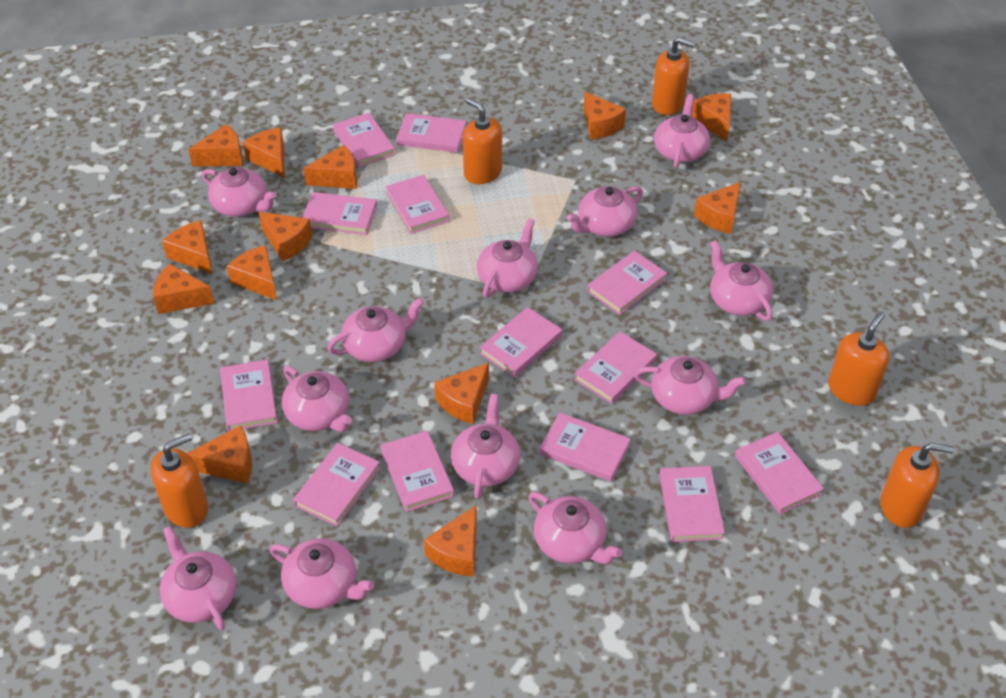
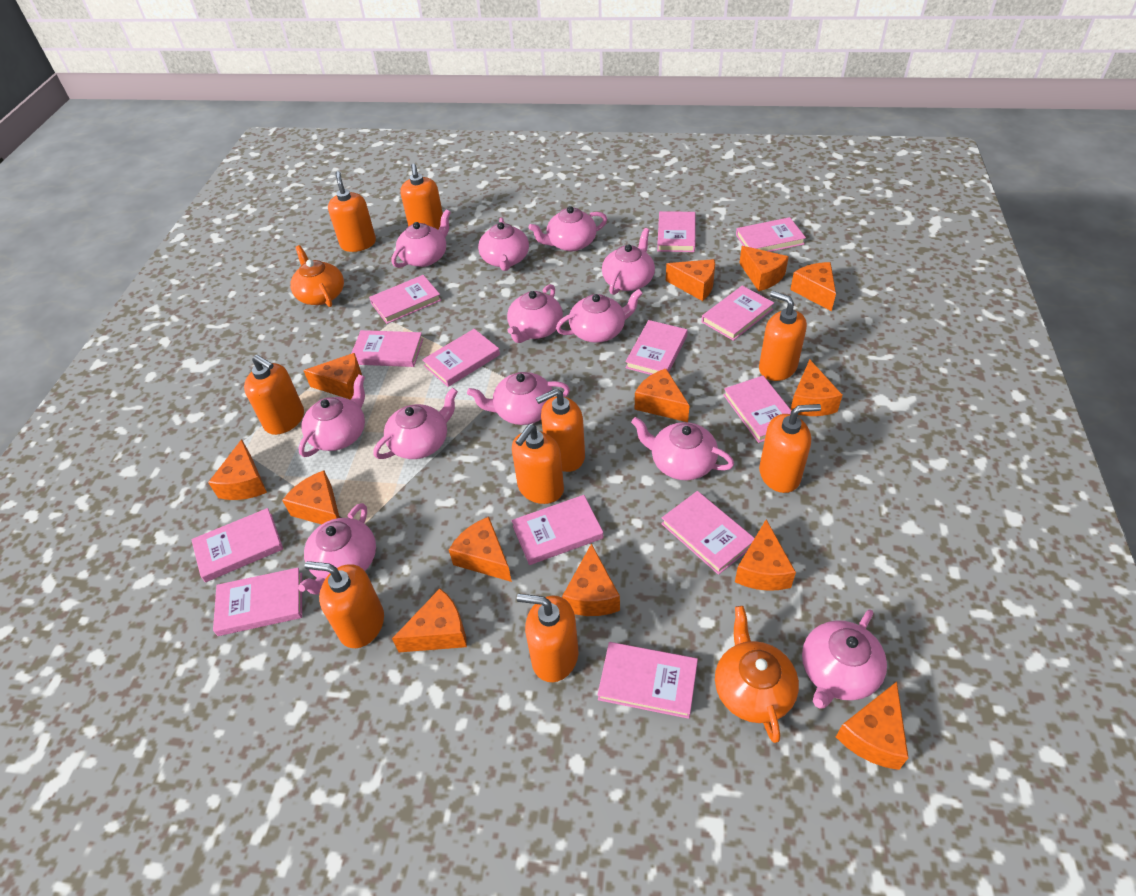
orange soap dispenser: 5 -> 9
orange teapot: 0 -> 2

